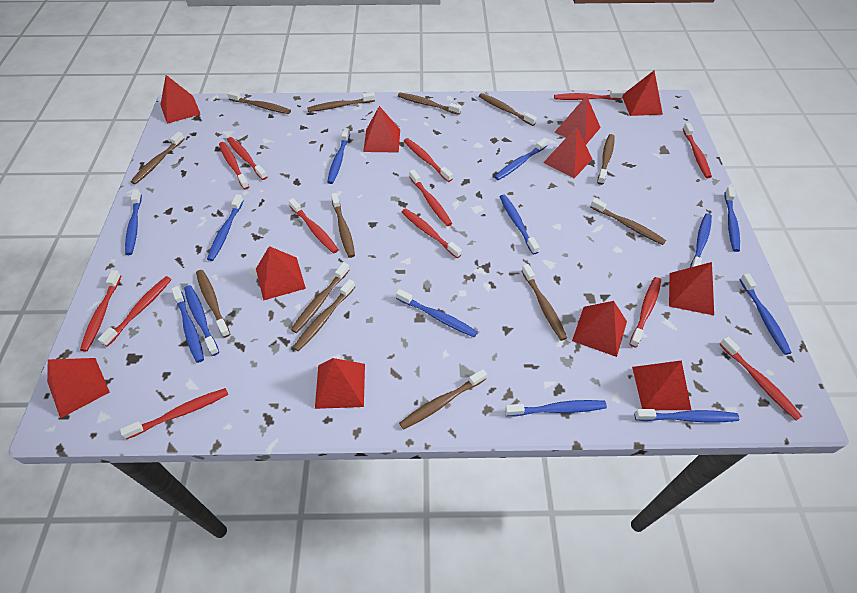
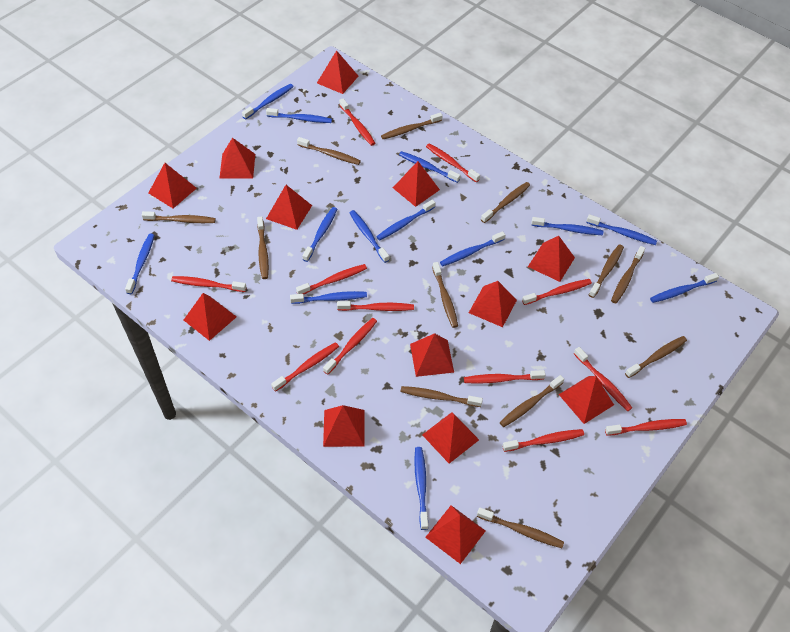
brown toothbrush: 13 -> 12
red pyramid: 11 -> 13
red toothbrush: 13 -> 12

